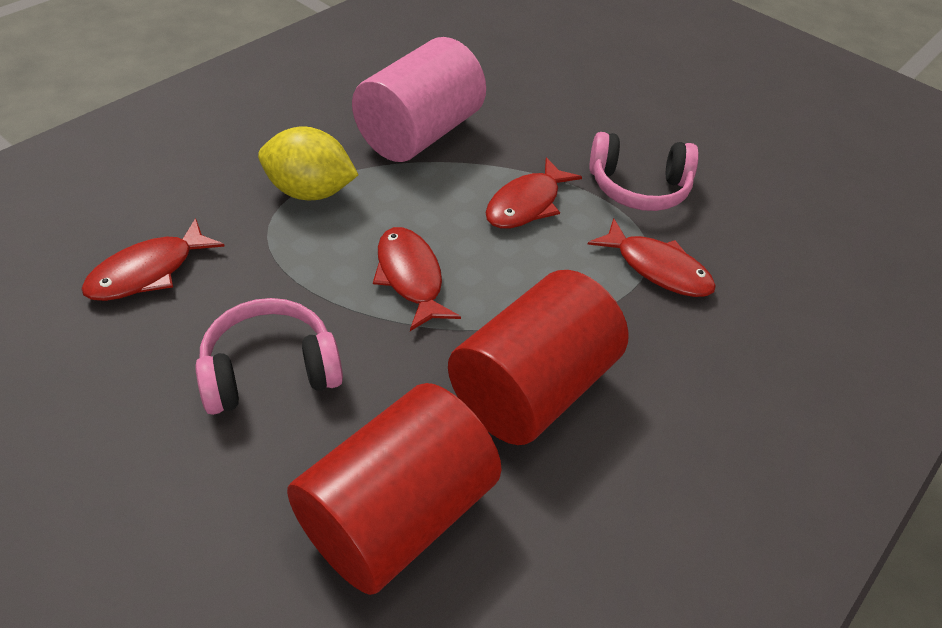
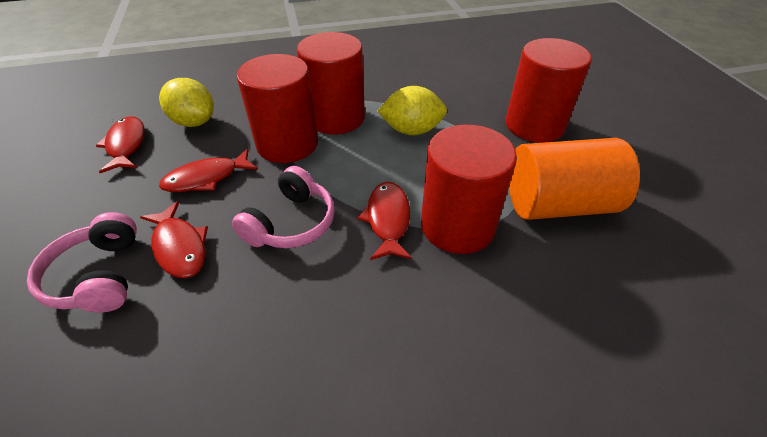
orange cylinder: 0 -> 1
pink cylinder: 1 -> 0
red cylinder: 2 -> 4
yellow lemon: 1 -> 2

